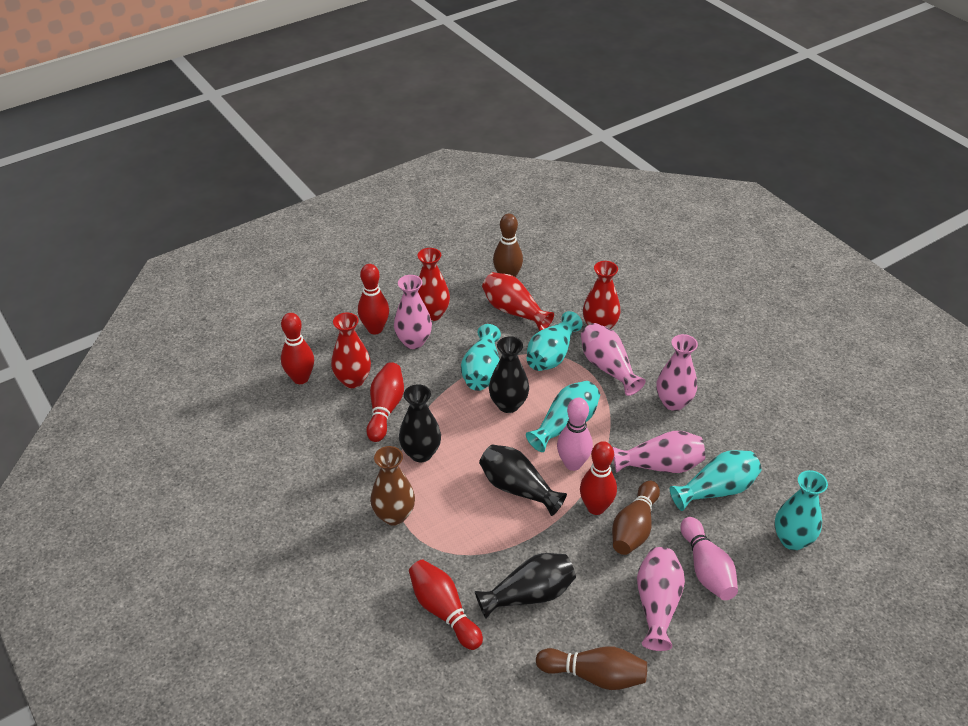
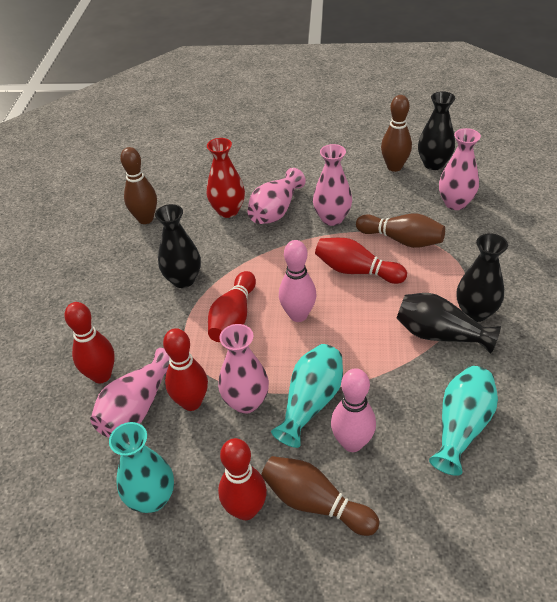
brown bowling pin: 3 -> 4
brown vase: 1 -> 0
red vase: 4 -> 1
turquoise vase: 5 -> 3

